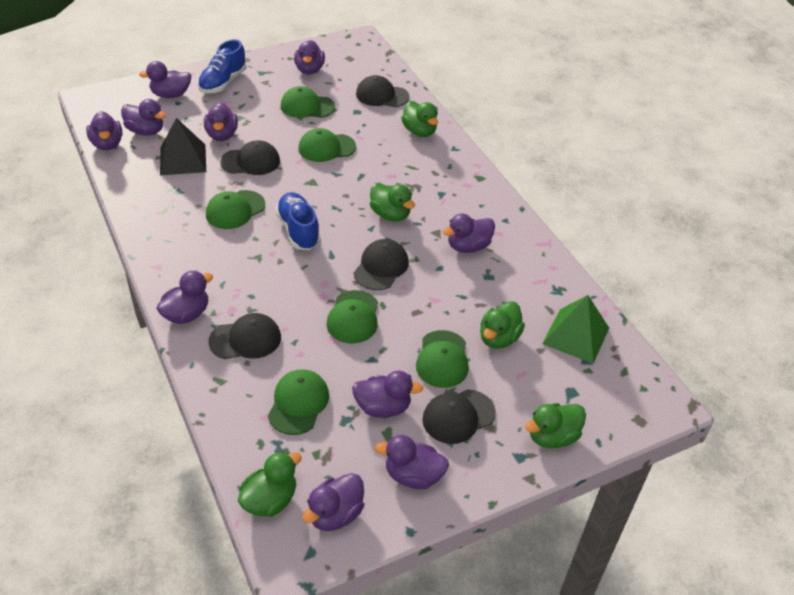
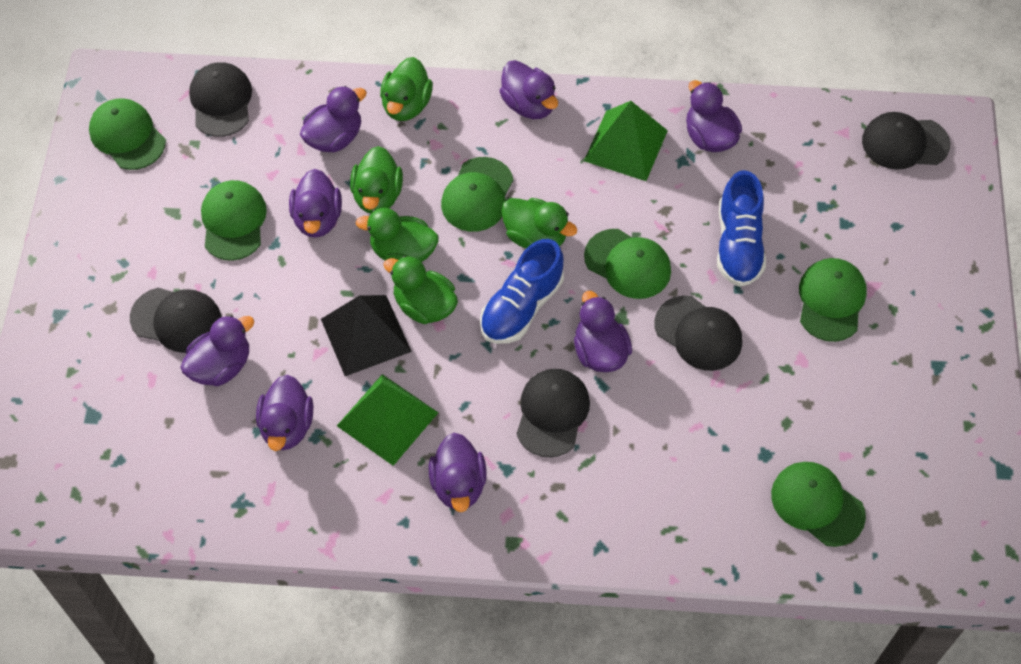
green pyramid: 1 -> 2
purple duck: 10 -> 8

